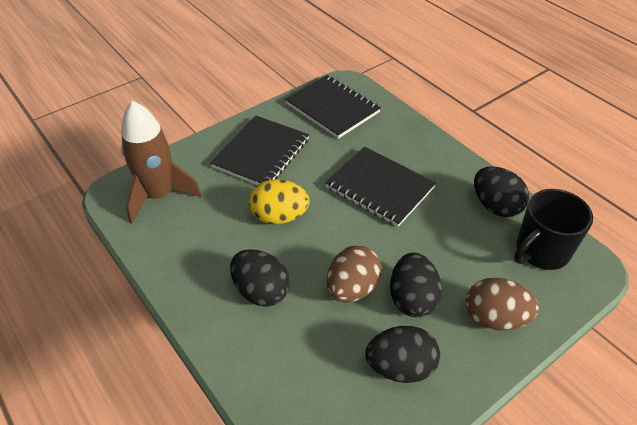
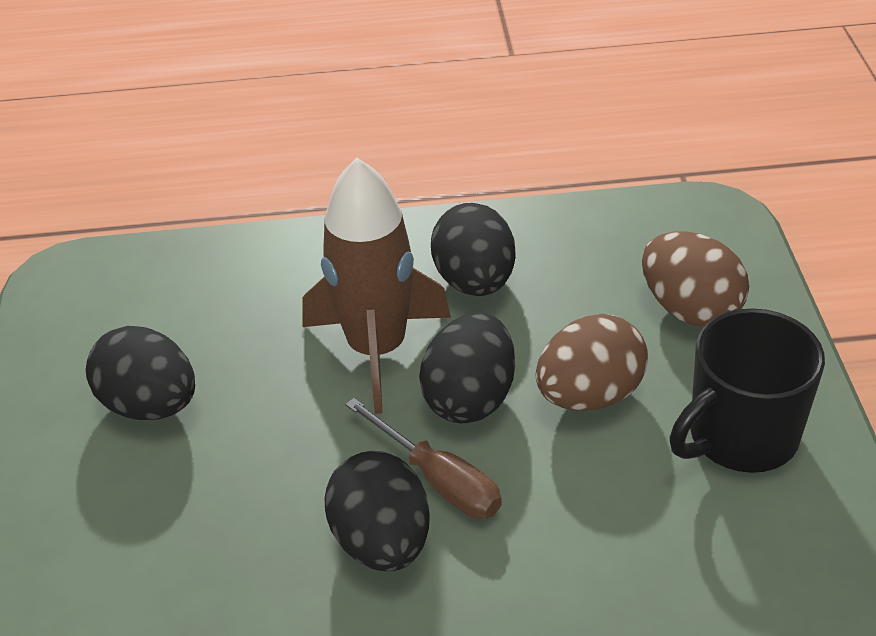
black notebook: 3 -> 0
brown screwdriver: 0 -> 1
yellow egg: 1 -> 0

